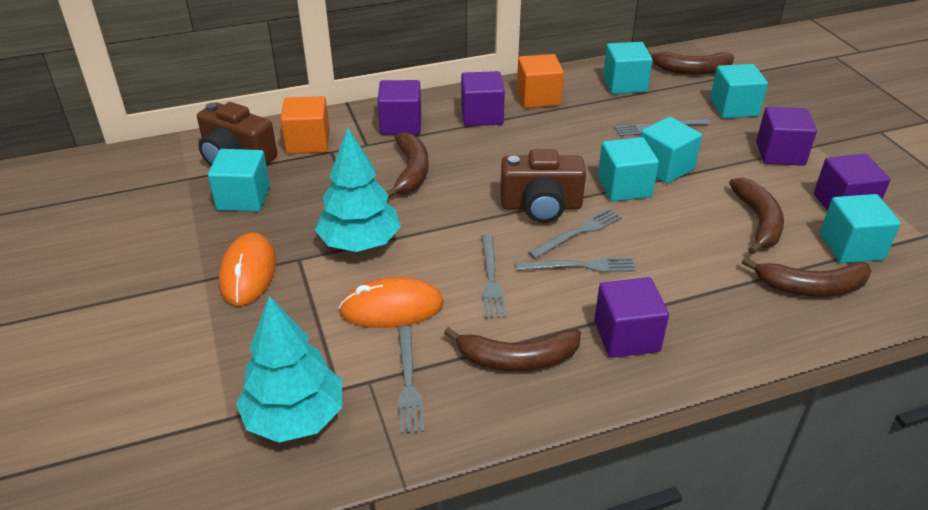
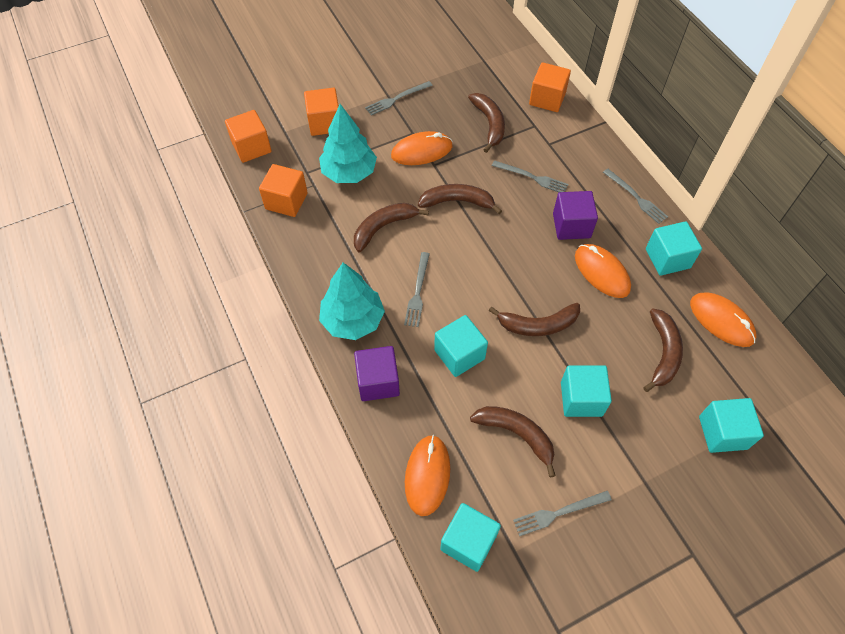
brown banana: 5 -> 6
brown camera: 2 -> 0
orange cube: 2 -> 4
orange mouse: 2 -> 4
purple cube: 5 -> 2
turquoise cube: 6 -> 5

